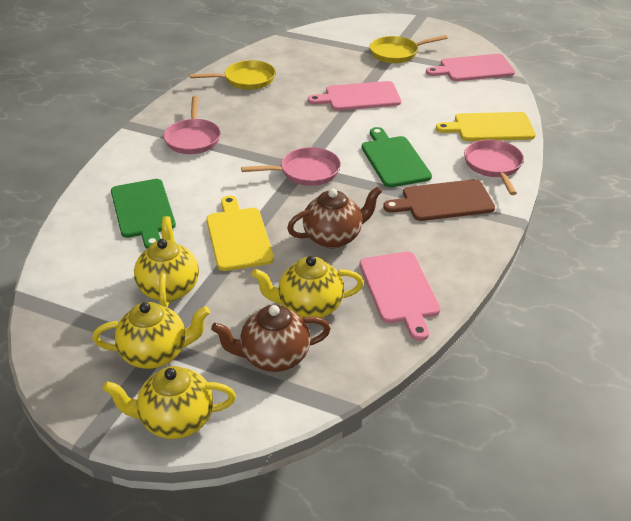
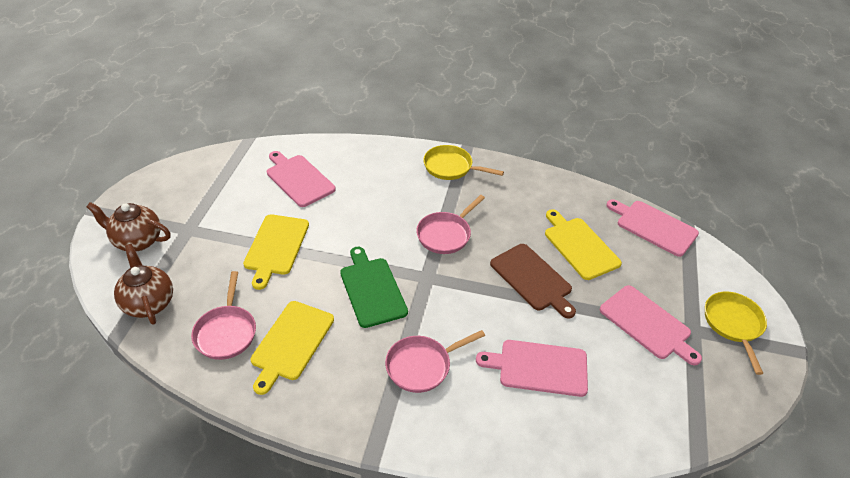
green cutting board: 2 -> 1
pink cutting board: 3 -> 4
yellow cutting board: 2 -> 3
yellow teapot: 4 -> 0

